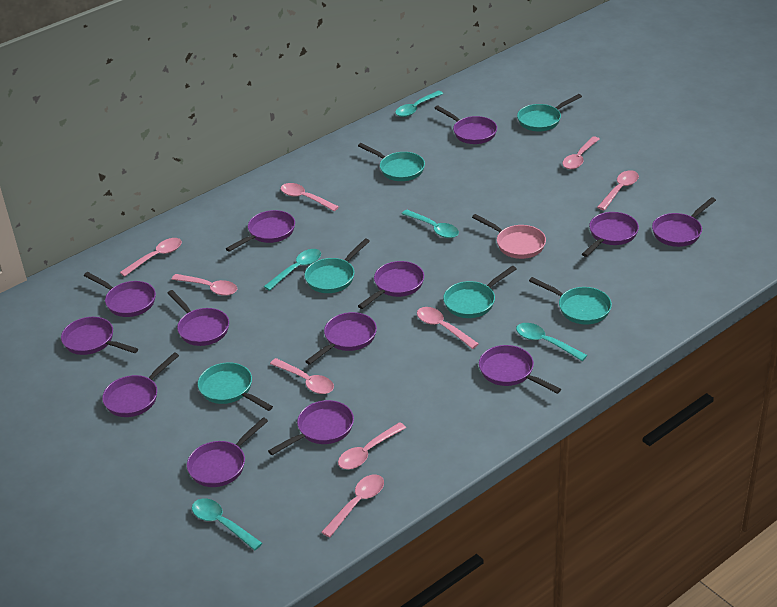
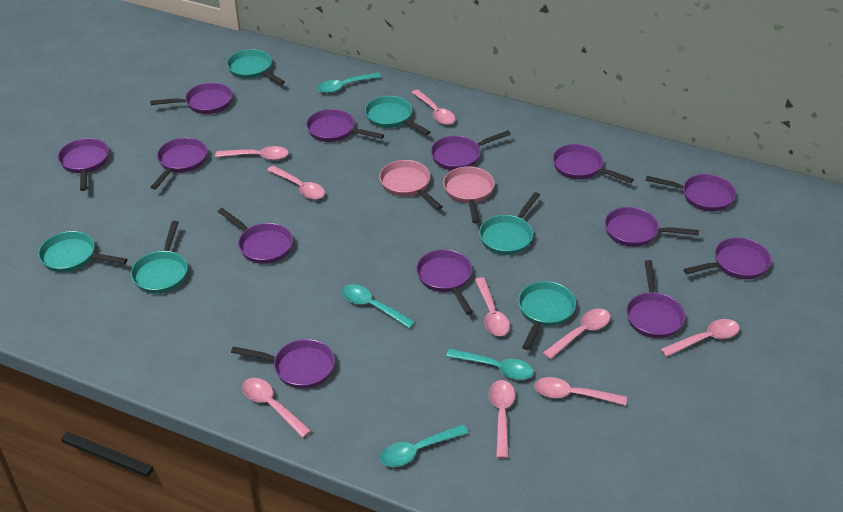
pink pan: 1 -> 2
turquoise spoon: 5 -> 4

